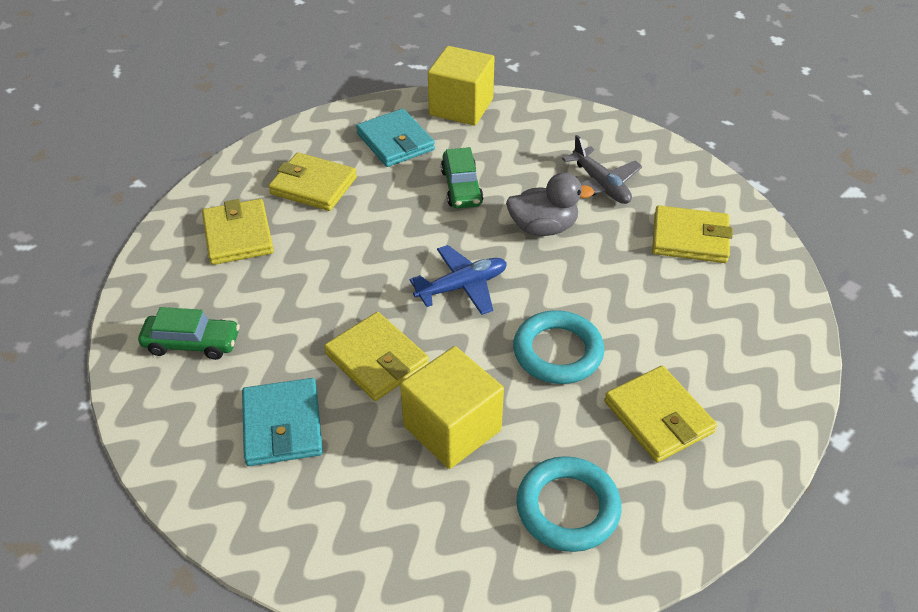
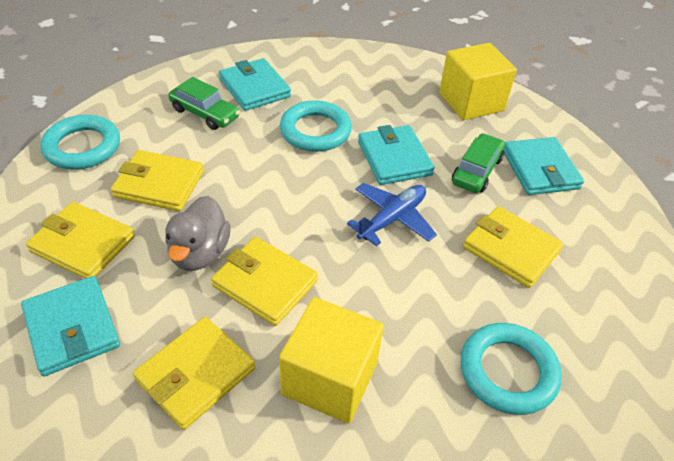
grey plane: 1 -> 0
turquoise ring: 2 -> 3
turquoise wallet: 2 -> 4

